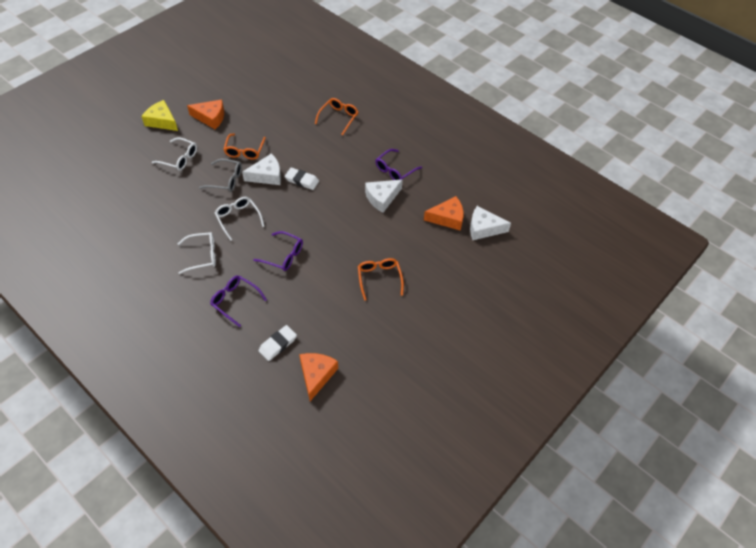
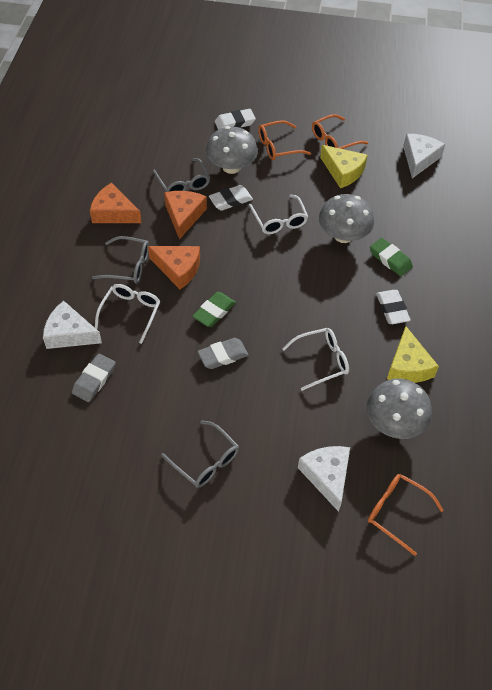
green eraser: 0 -> 2
grey eraser: 0 -> 2
grey glasses: 1 -> 3
grey mushroom: 0 -> 3
purple glasses: 3 -> 0
white eraser: 2 -> 3
yellow cheese: 1 -> 2

